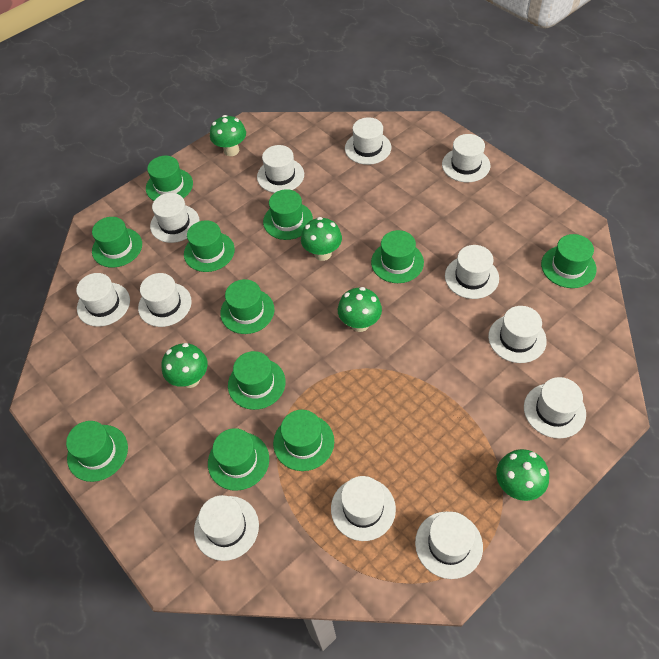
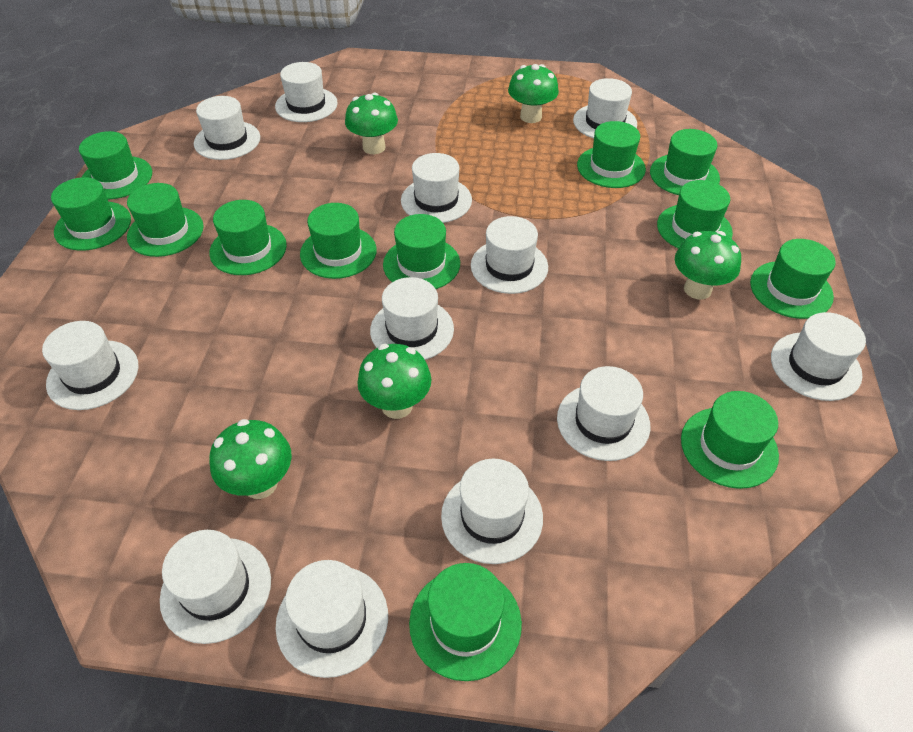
green hat: 11 -> 12

